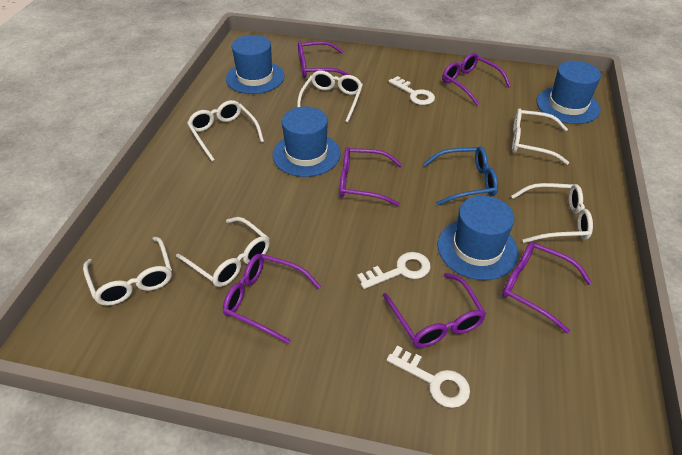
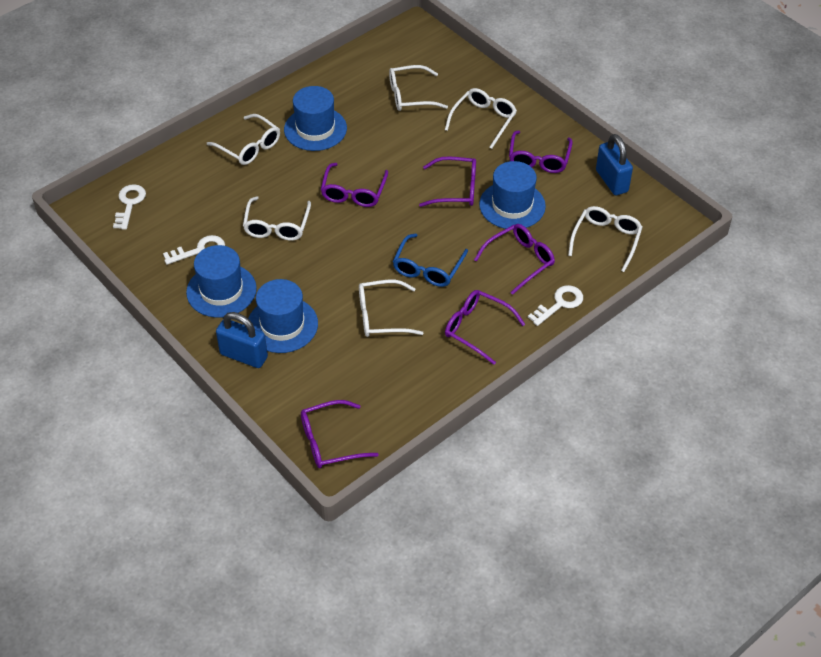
blue padlock: 0 -> 2

